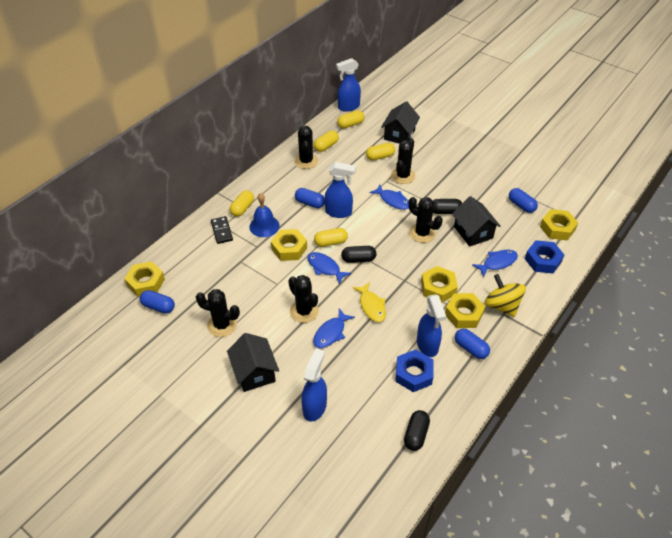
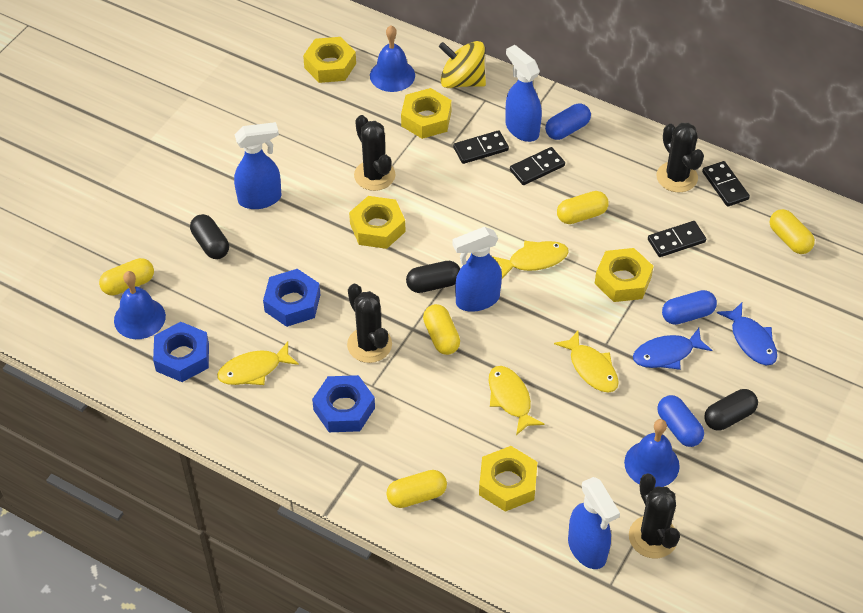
black cactus: 5 -> 4
black domino: 1 -> 4
black house: 3 -> 0
blue bell: 1 -> 3
blue capsule: 4 -> 3
blue fish: 4 -> 2
blue nut: 2 -> 3
yellow fish: 1 -> 4

